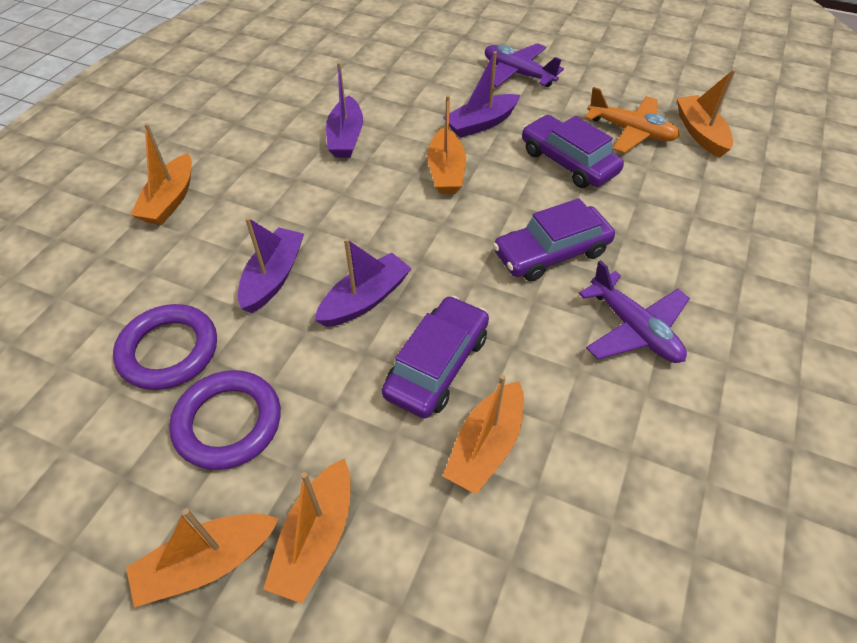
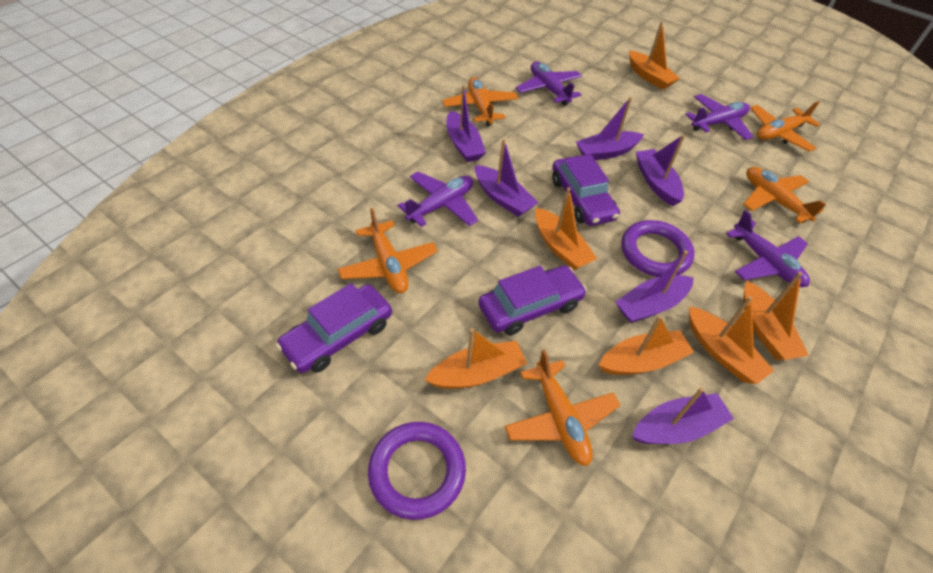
orange plane: 1 -> 5
purple boat: 4 -> 6
purple plane: 2 -> 4

